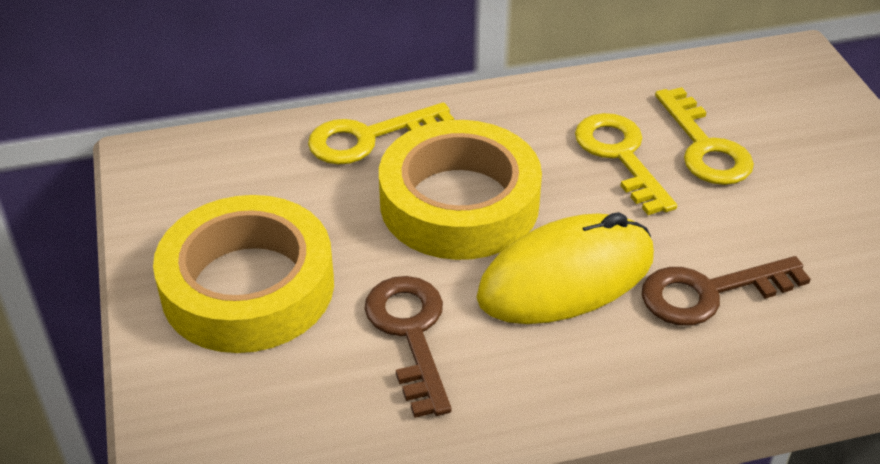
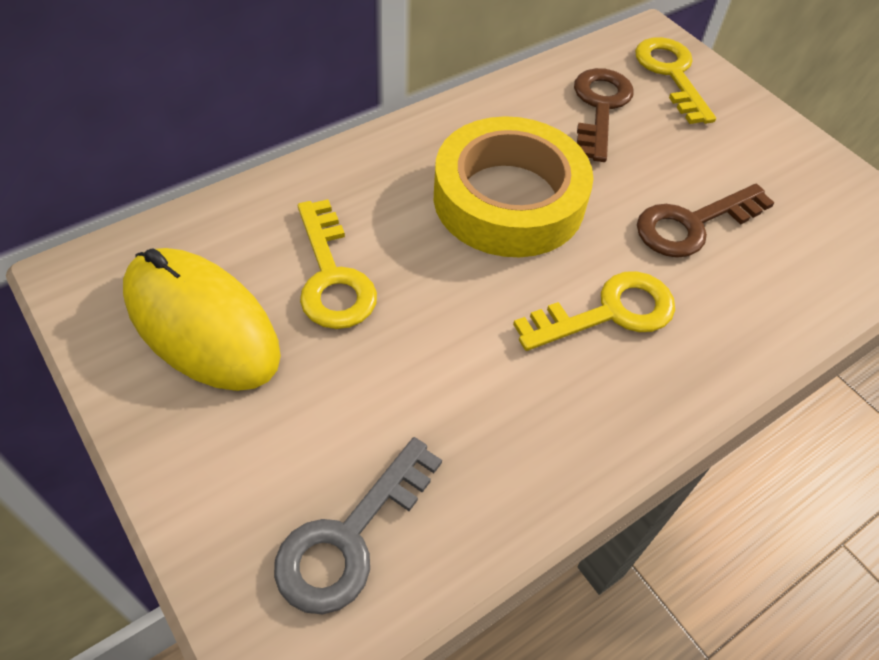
grey key: 0 -> 1
yellow tape: 2 -> 1

